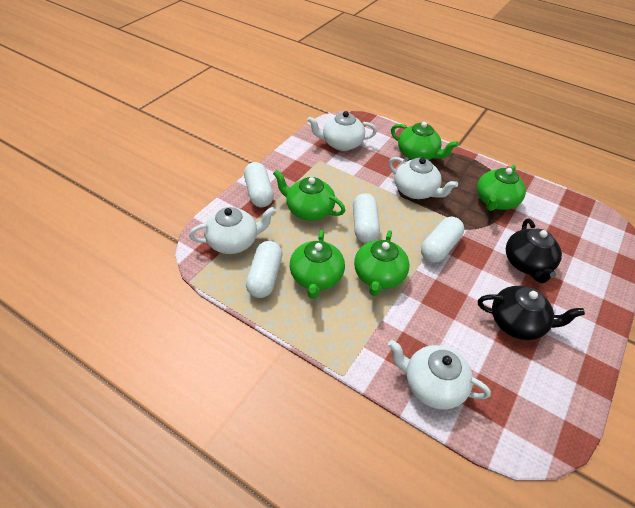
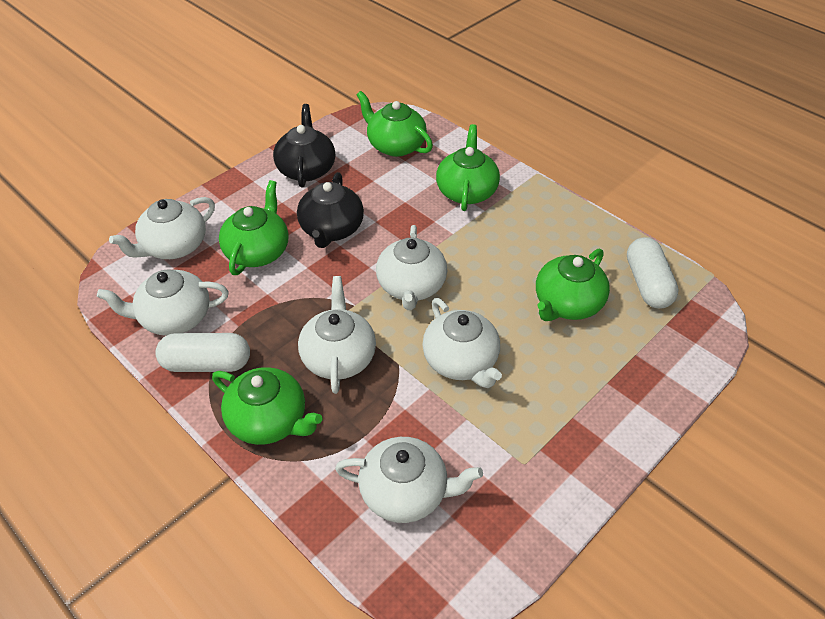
white capsule: 4 -> 2
white teapot: 4 -> 6

